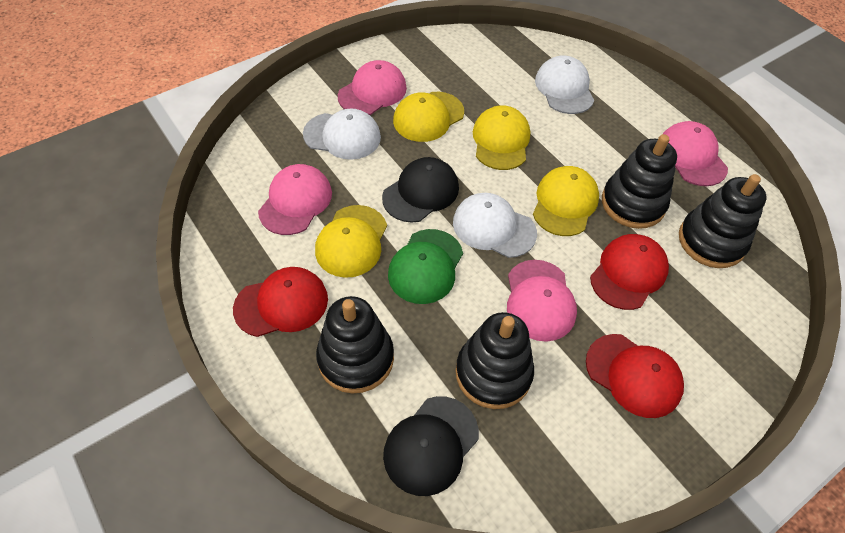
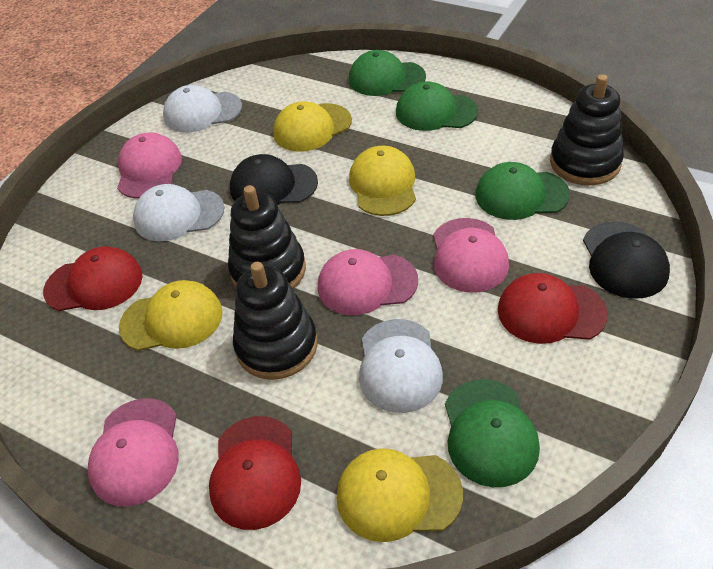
black stacking toy: 4 -> 3
green cap: 1 -> 4

